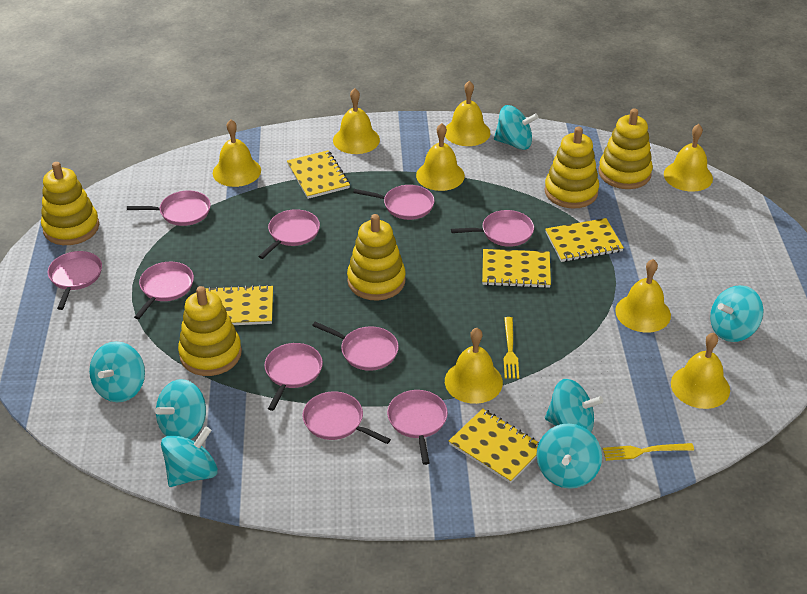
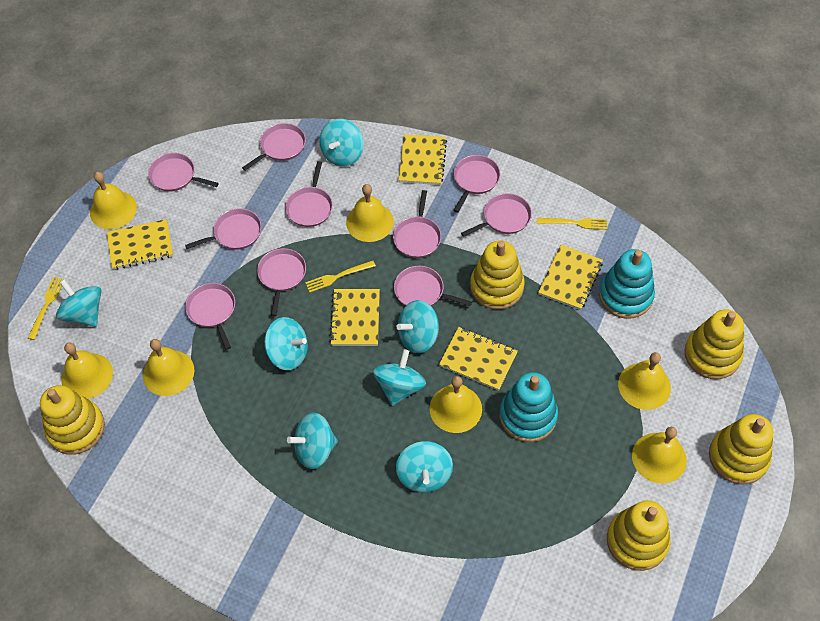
turquoise stacking toy: 0 -> 2
yellow bell: 8 -> 7
yellow fork: 2 -> 3

